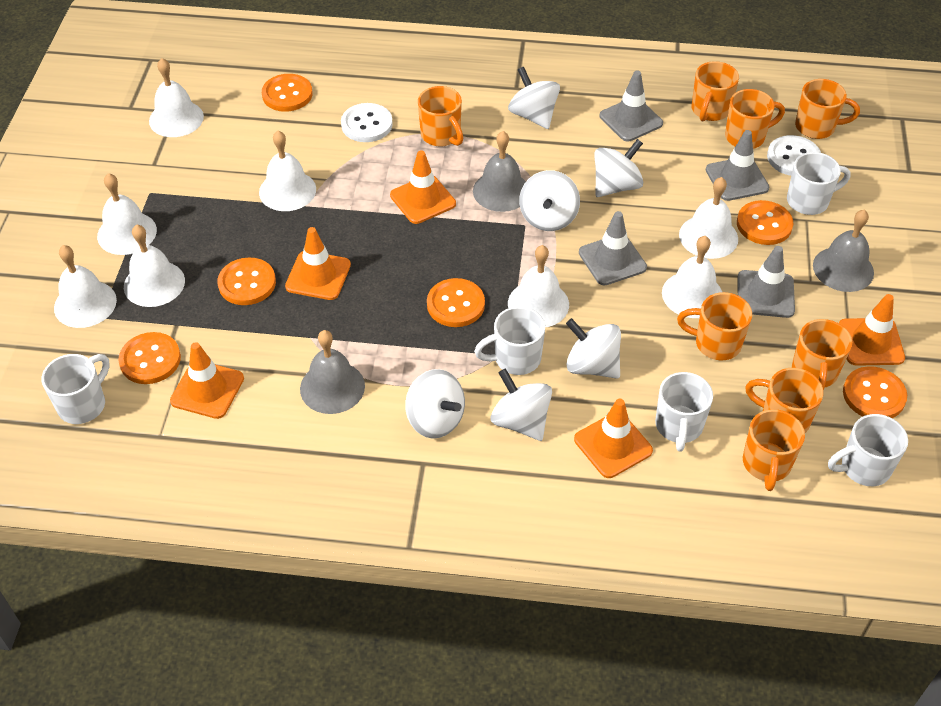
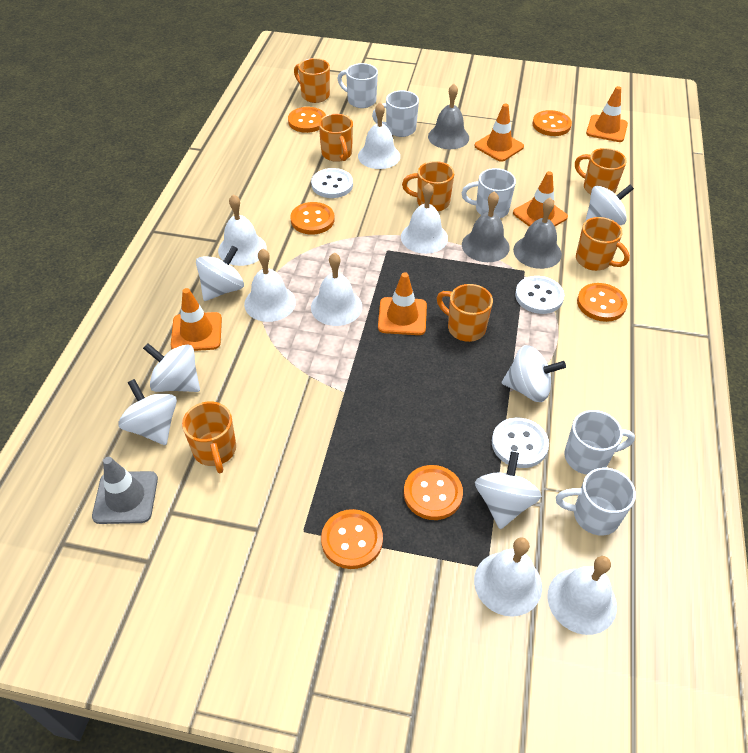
grey traffic cone: 4 -> 1
orange mug: 8 -> 7
white bell: 8 -> 7
white button: 2 -> 3

